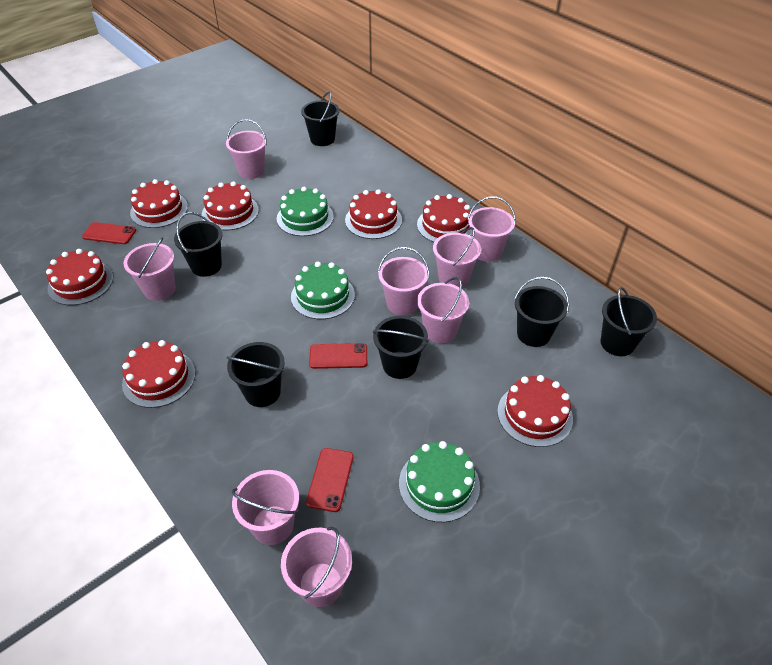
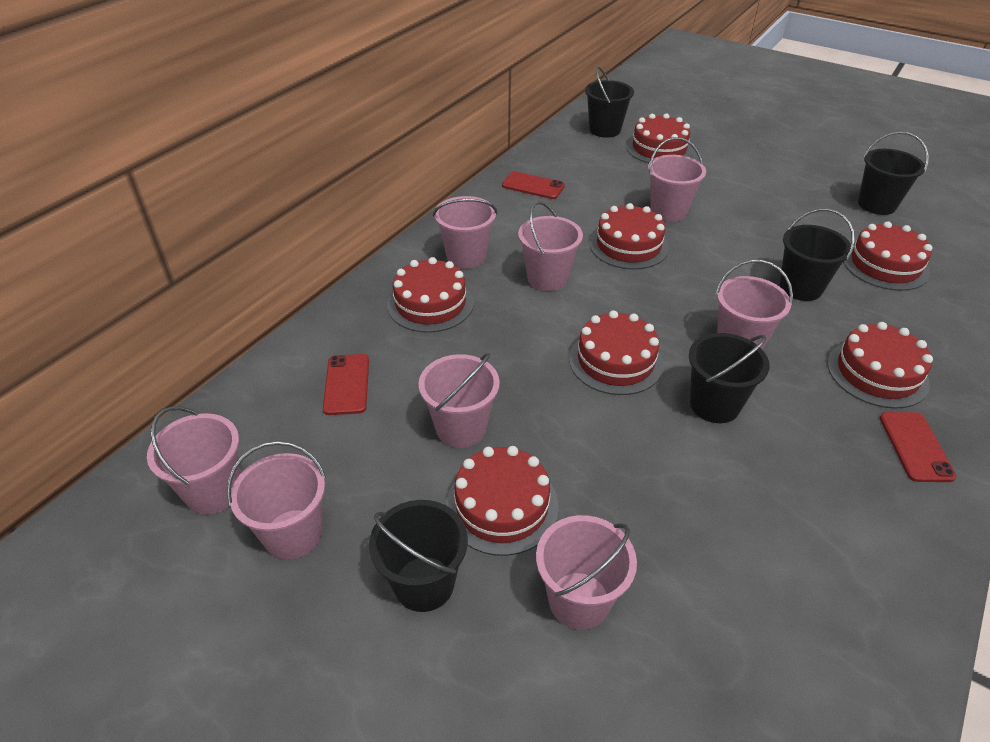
black bucket: 6 -> 5
green cake: 3 -> 0

